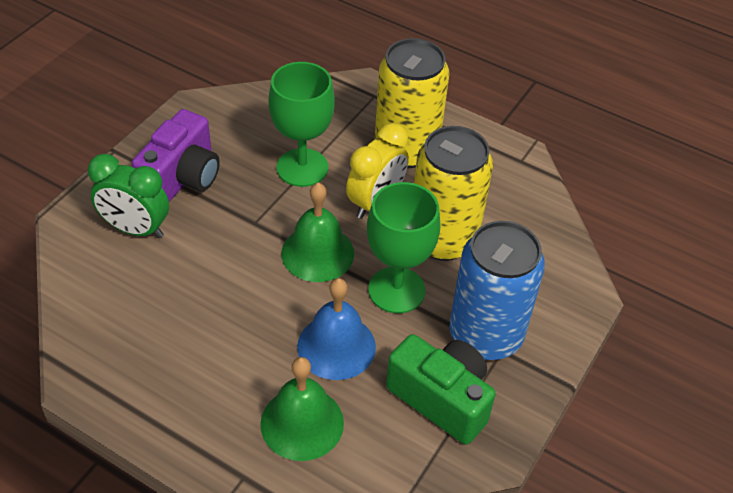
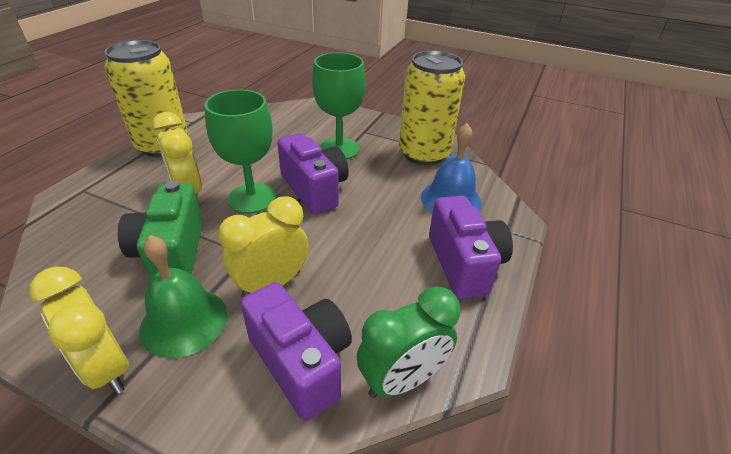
blue can: 1 -> 0
green bell: 2 -> 1
purple camera: 1 -> 3
yellow clock: 1 -> 3

